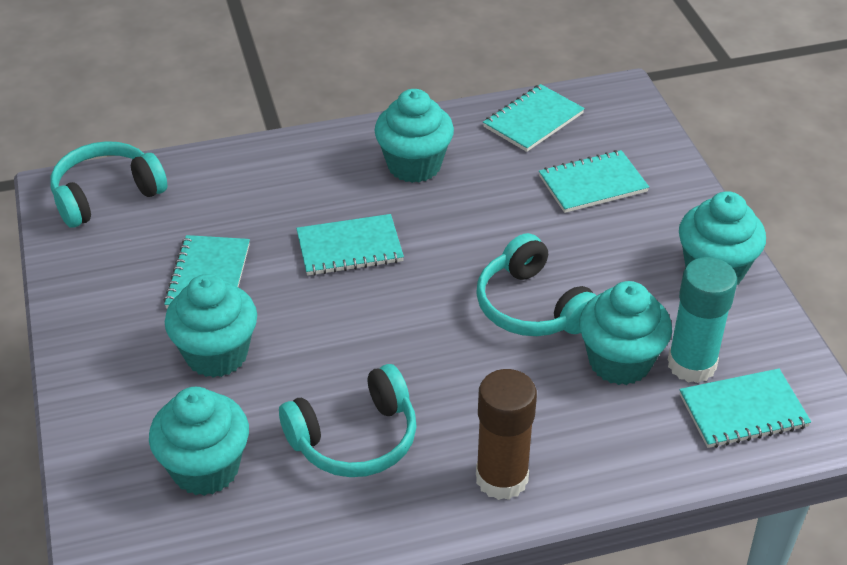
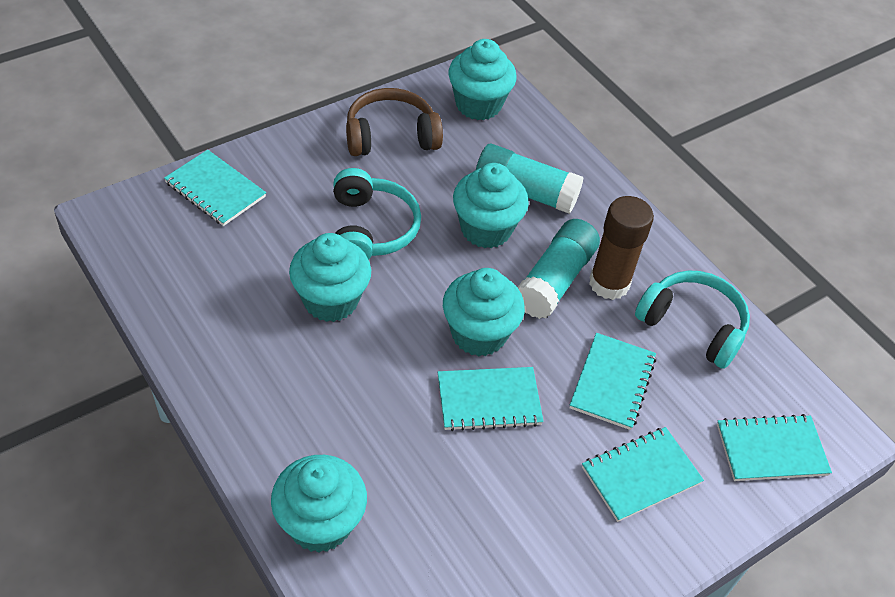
brown headphones: 0 -> 1
turquoise glue stick: 1 -> 2
turquoise headphones: 3 -> 2

